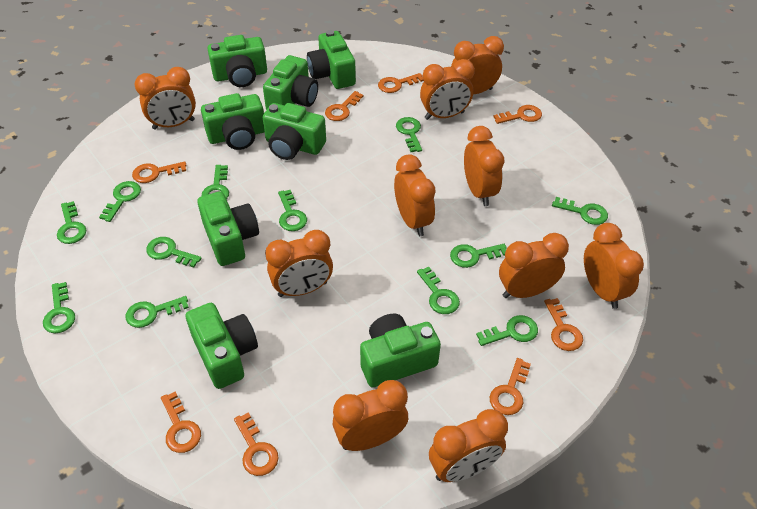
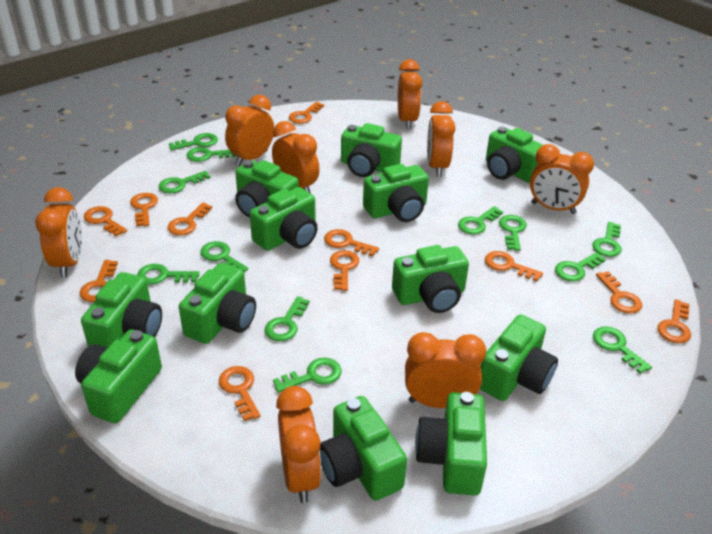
green camera: 8 -> 12
orange clock: 10 -> 8
orange key: 8 -> 11

